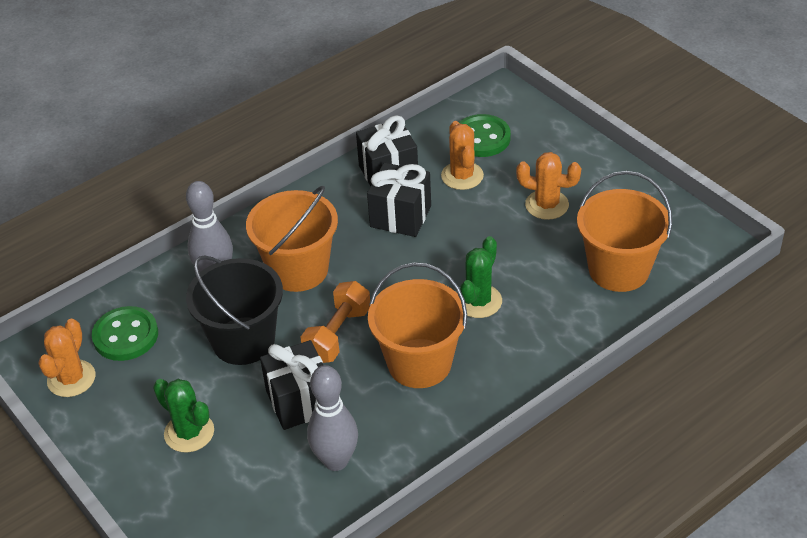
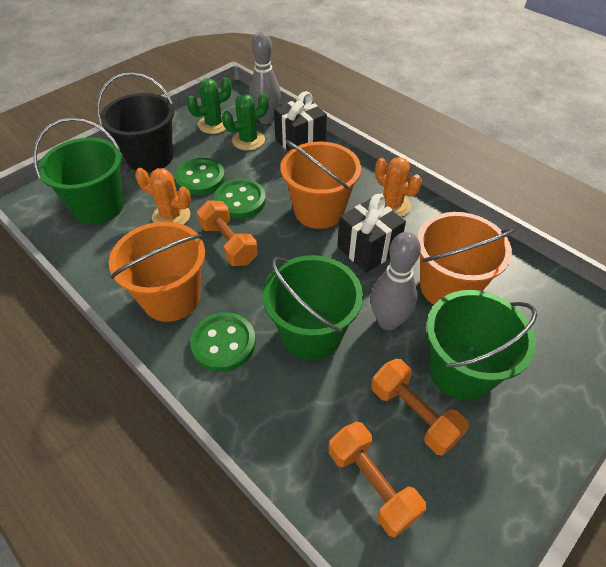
black gift: 3 -> 2
green bucket: 0 -> 3
green button: 2 -> 3
orange cactus: 3 -> 2
orange dumbbell: 1 -> 3

